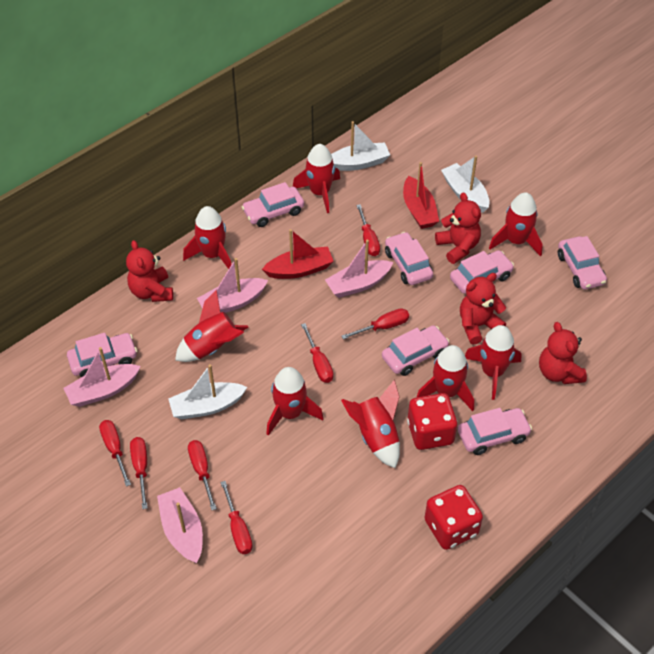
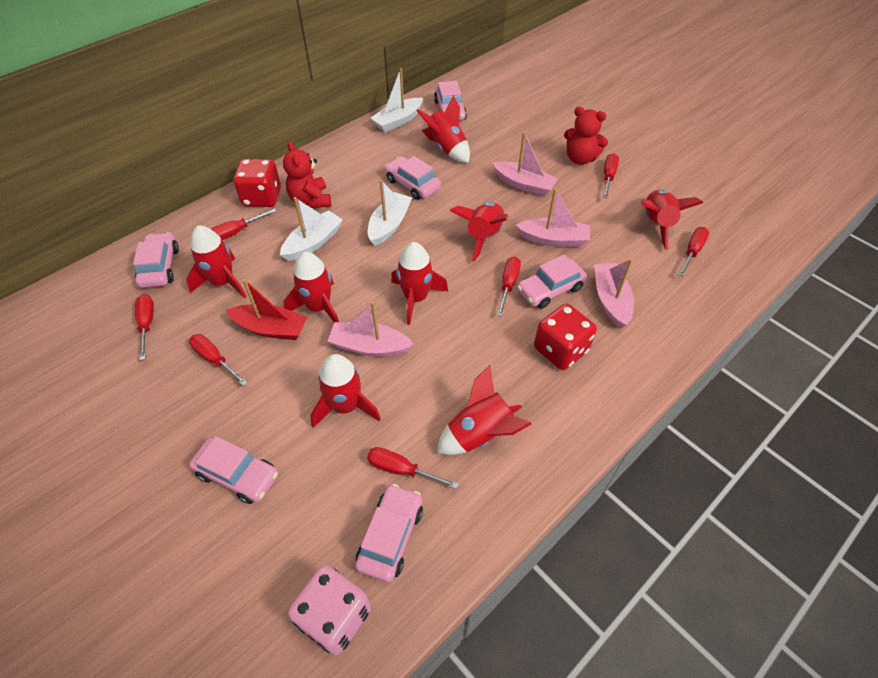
pink car: 7 -> 6
pink dice: 0 -> 1
red boat: 2 -> 1
red teddy bear: 4 -> 2

